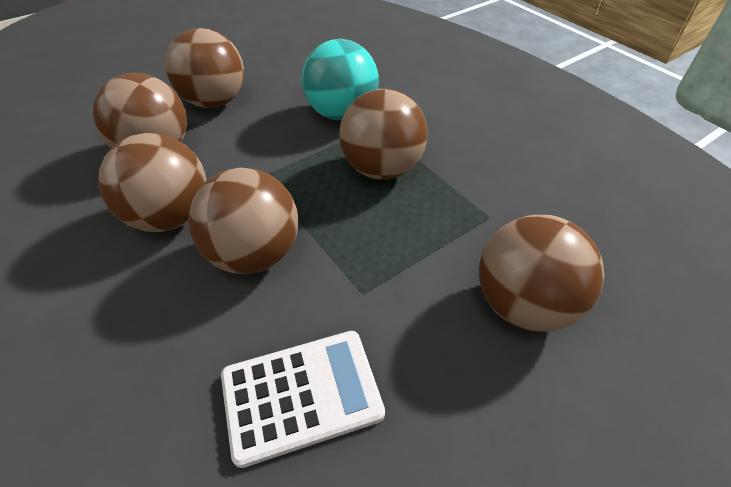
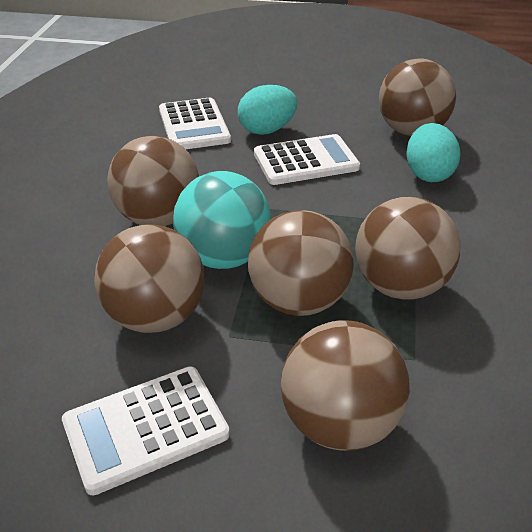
turquoise egg: 0 -> 2
white calculator: 1 -> 3

